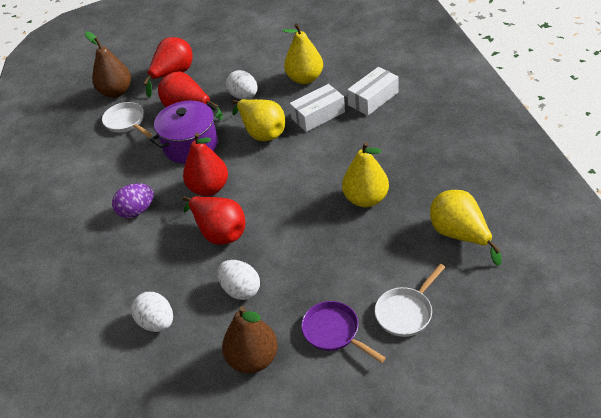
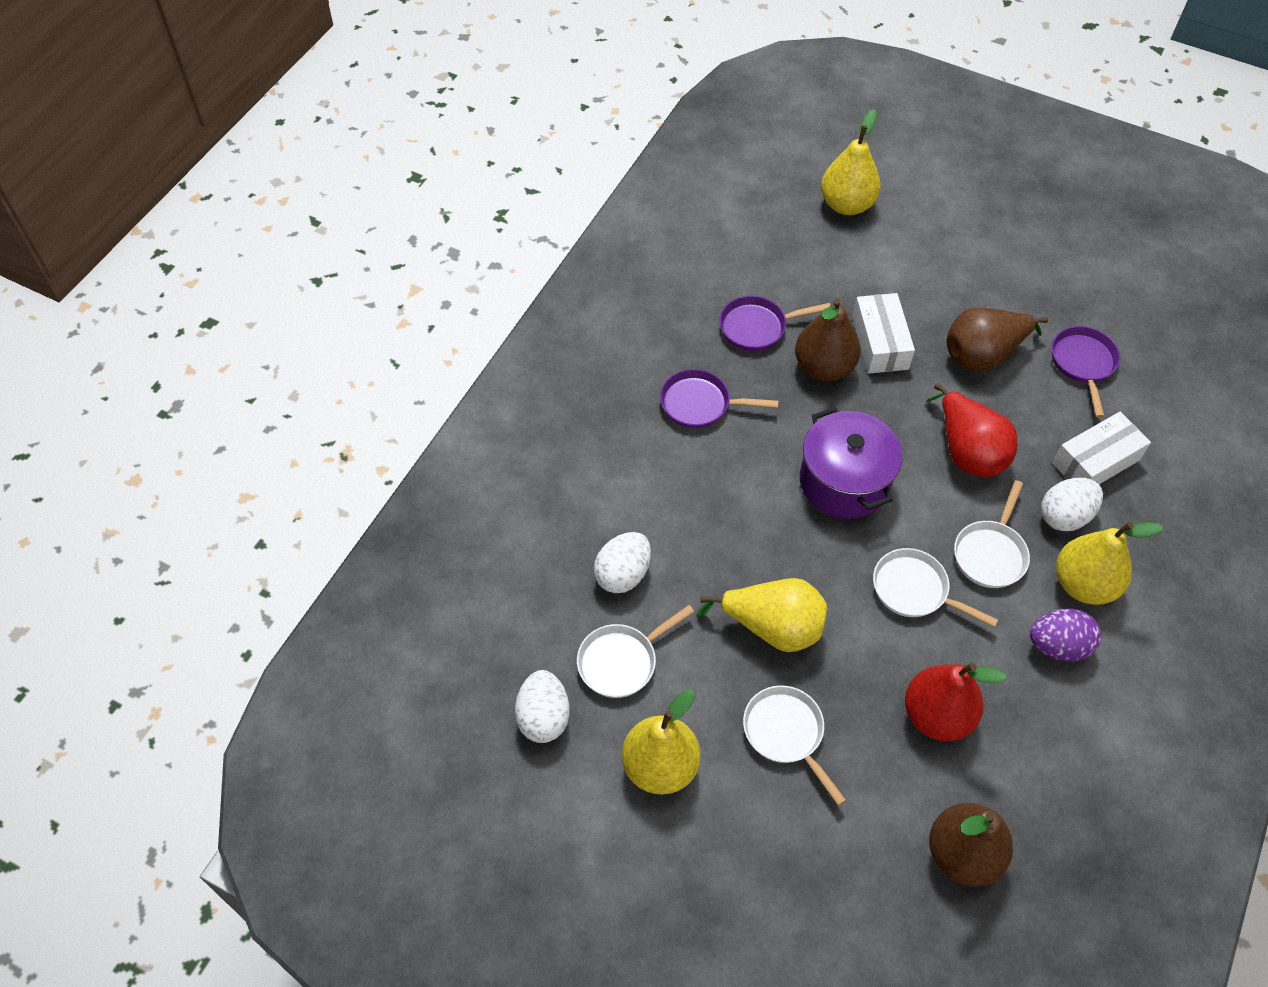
brown pear: 2 -> 3
purple pan: 1 -> 3
red pear: 4 -> 2
white pan: 2 -> 4

